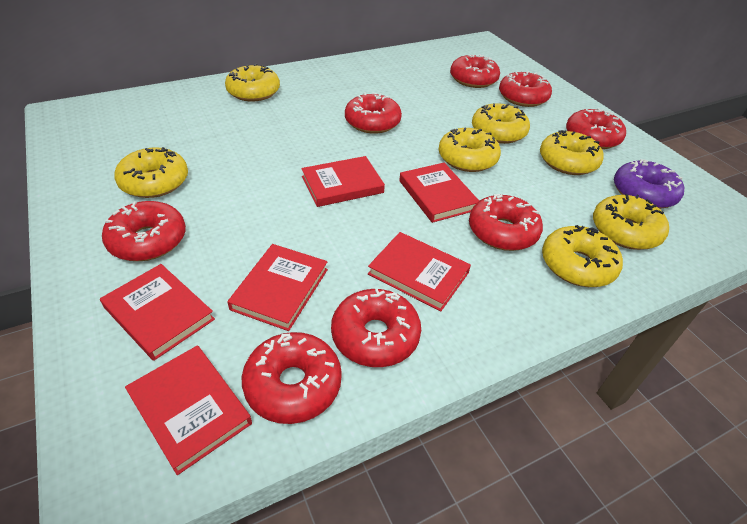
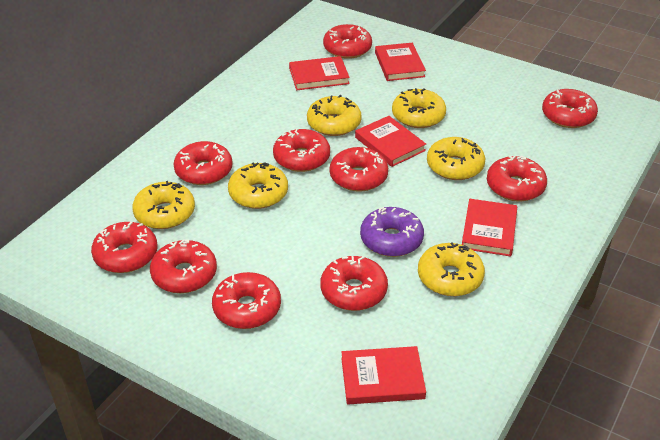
red book: 6 -> 5
red donut: 8 -> 10
yellow donut: 7 -> 6

